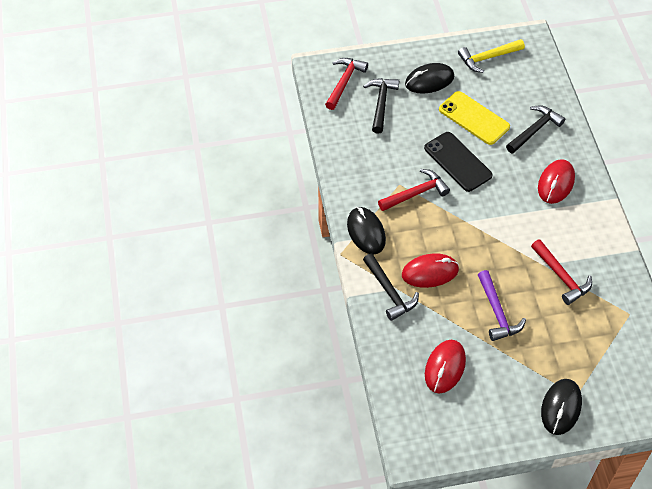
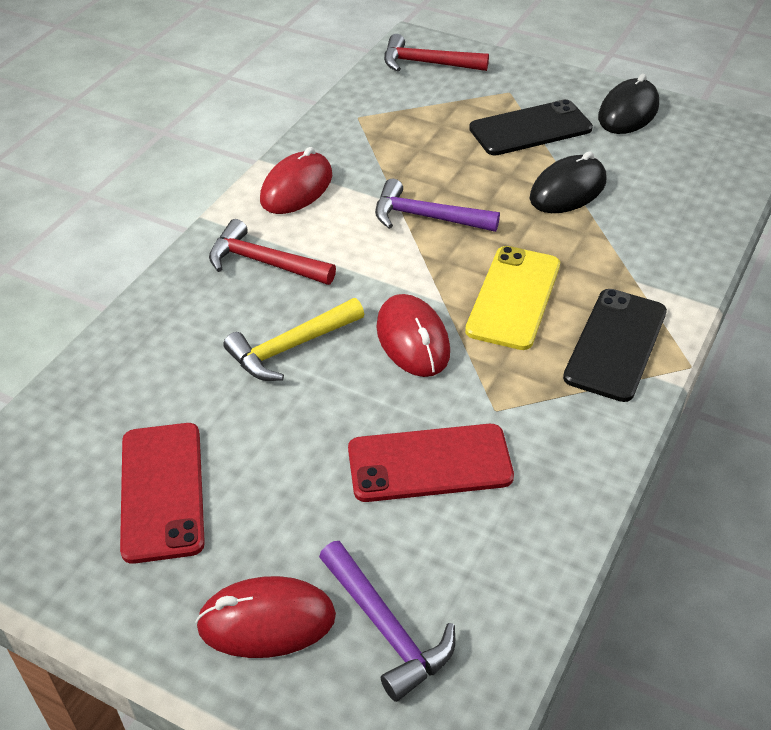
black hammer: 3 -> 0
black mouse: 3 -> 2
black phone: 1 -> 2
purple hammer: 1 -> 2
red hammer: 3 -> 2
red phone: 0 -> 2

